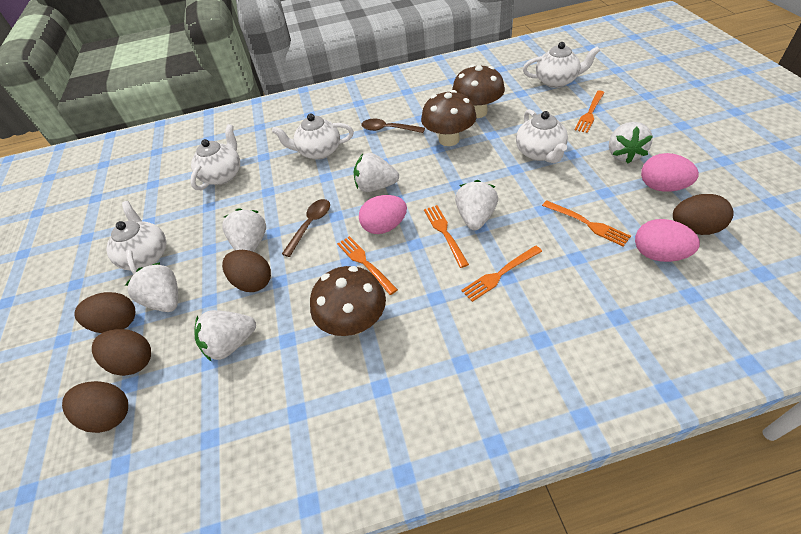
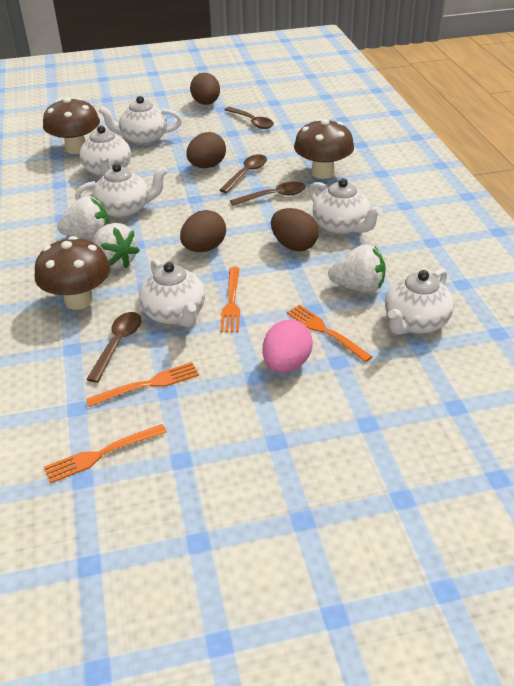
brown egg: 5 -> 4
brown spoon: 2 -> 4
orange fork: 5 -> 4
pink egg: 3 -> 1
white strawberry: 6 -> 3
white teapot: 5 -> 6

